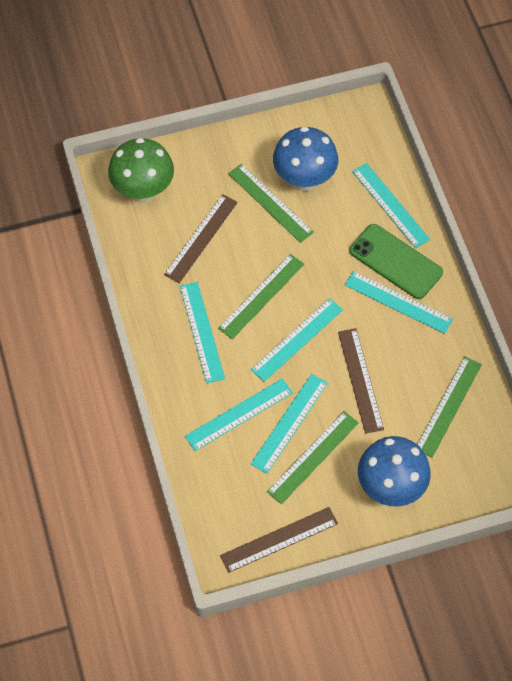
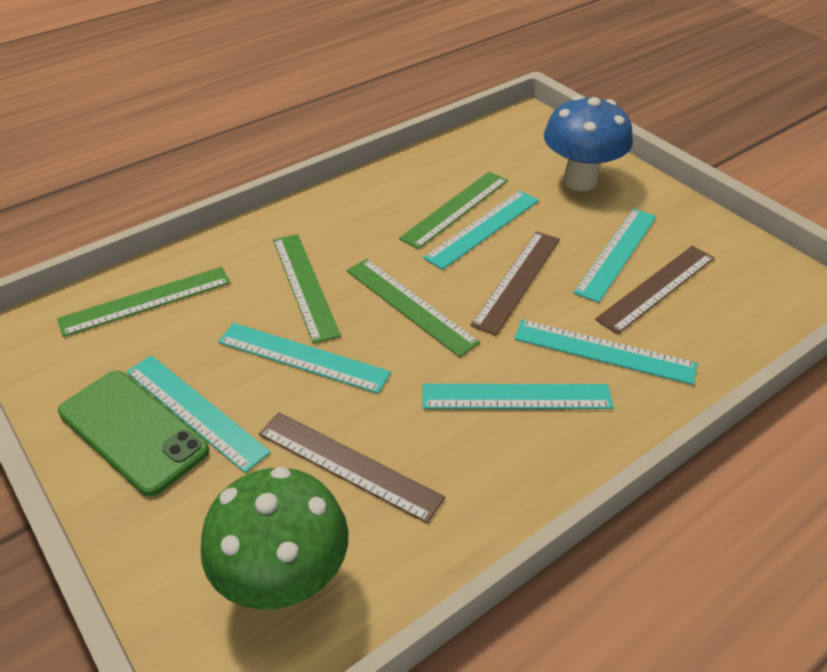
blue mushroom: 2 -> 1

